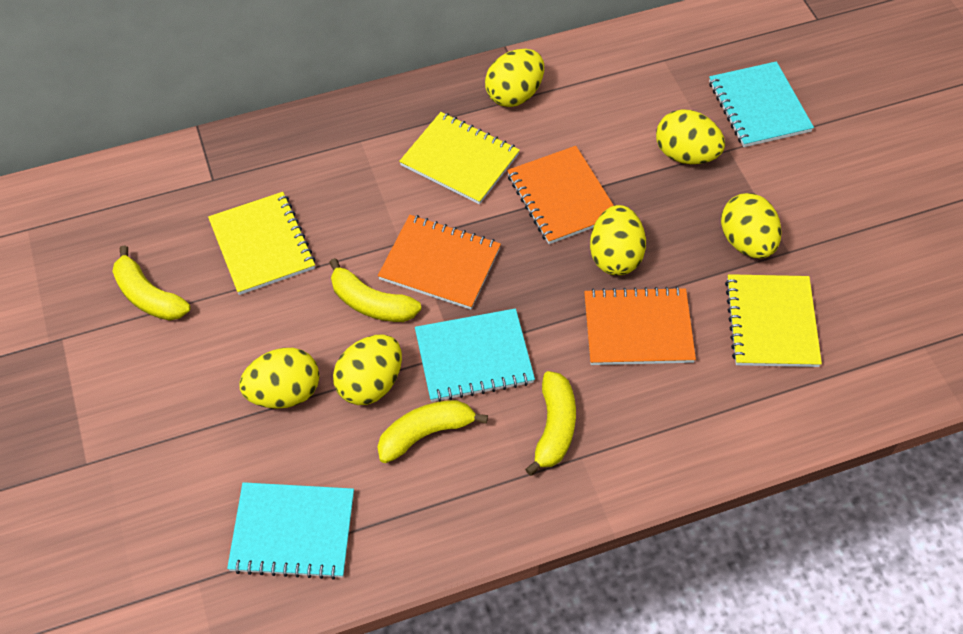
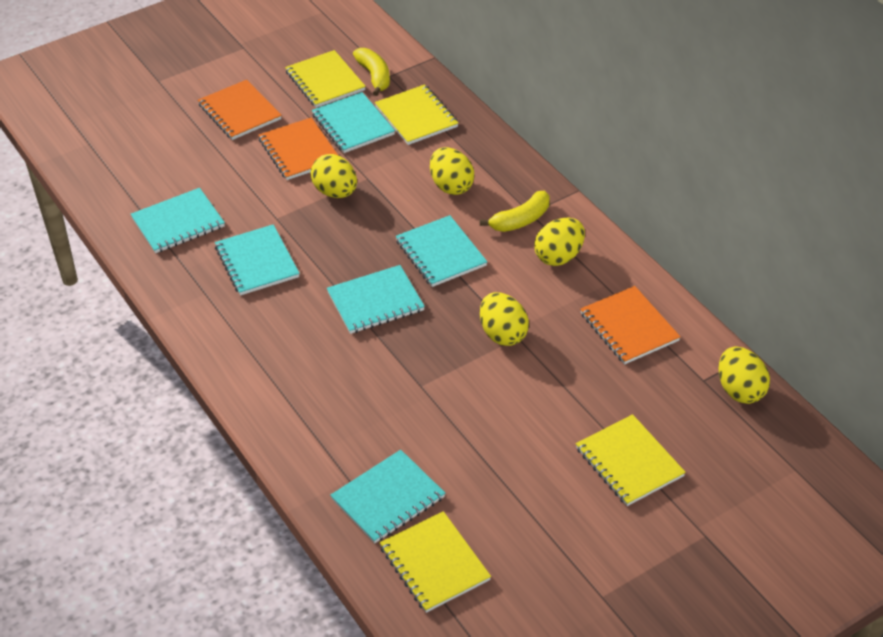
turquoise notebook: 3 -> 6
yellow banana: 4 -> 2
yellow egg: 6 -> 5
yellow notebook: 3 -> 4

